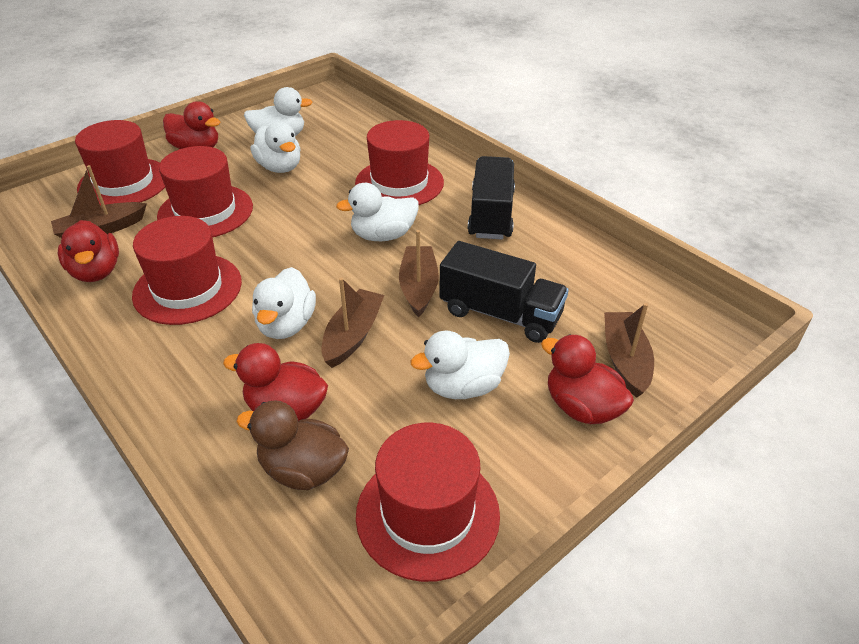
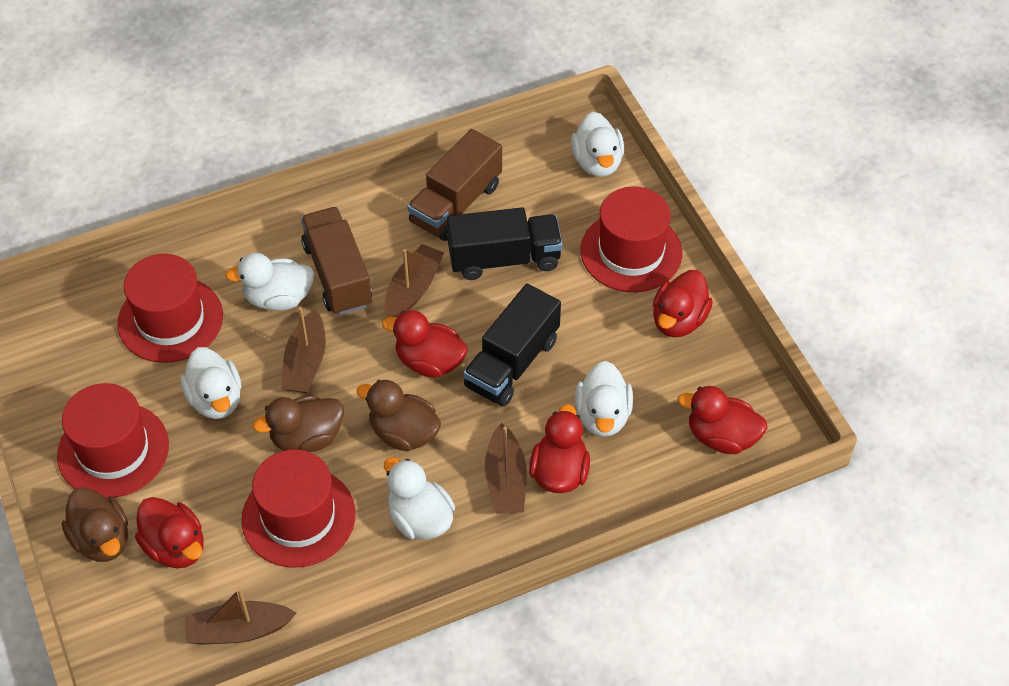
brown duck: 1 -> 3
brown truck: 0 -> 2
red duck: 4 -> 5
red hat: 5 -> 4

